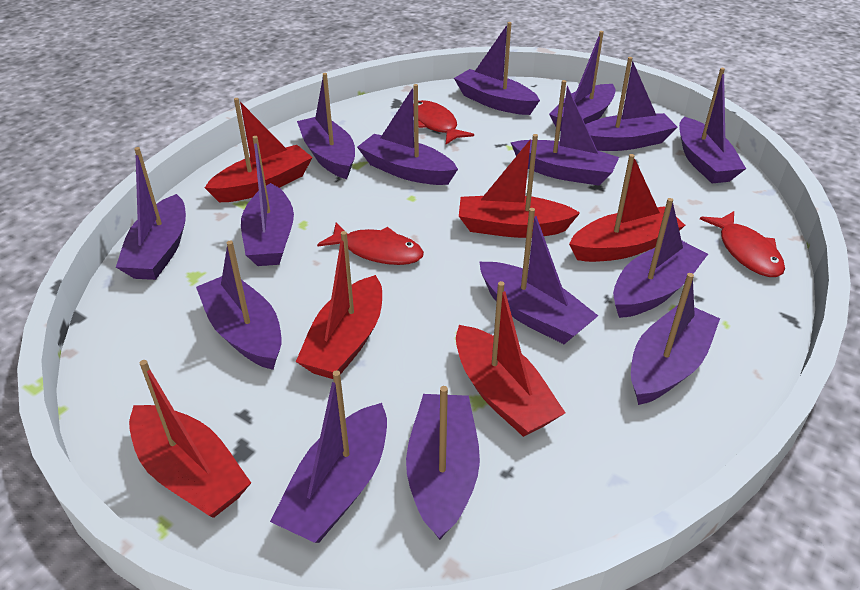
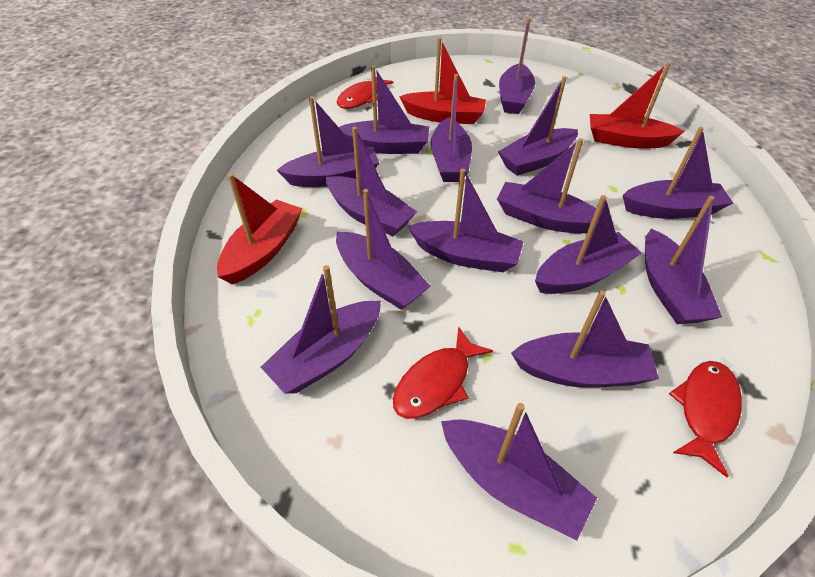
red boat: 6 -> 3

